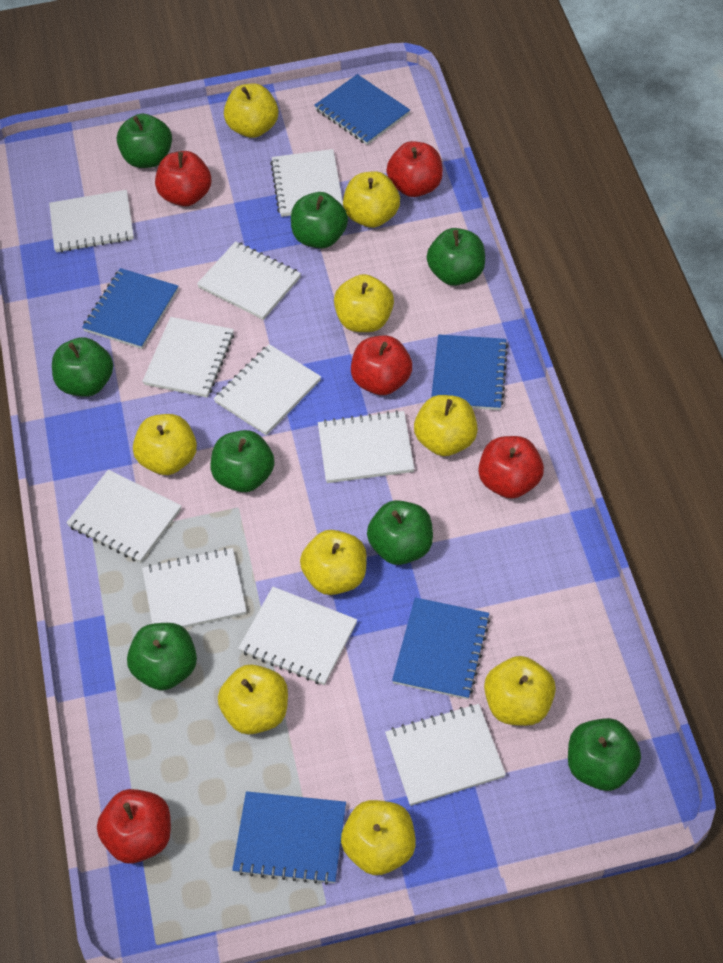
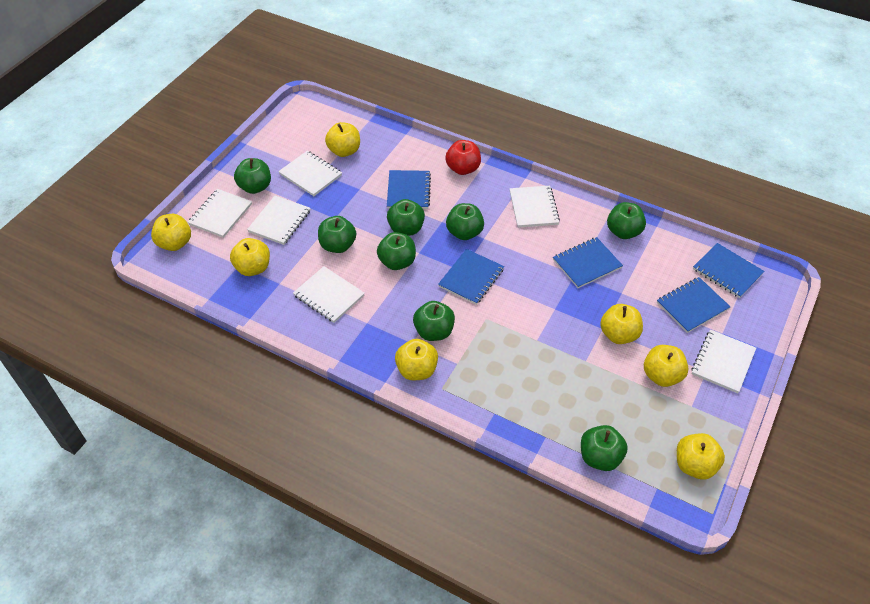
red apple: 5 -> 1
white notebook: 10 -> 6
yellow apple: 9 -> 7

